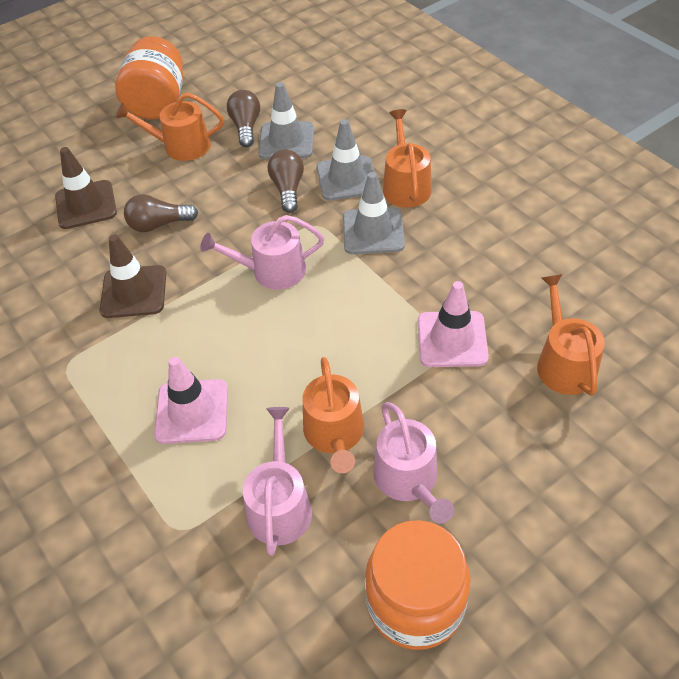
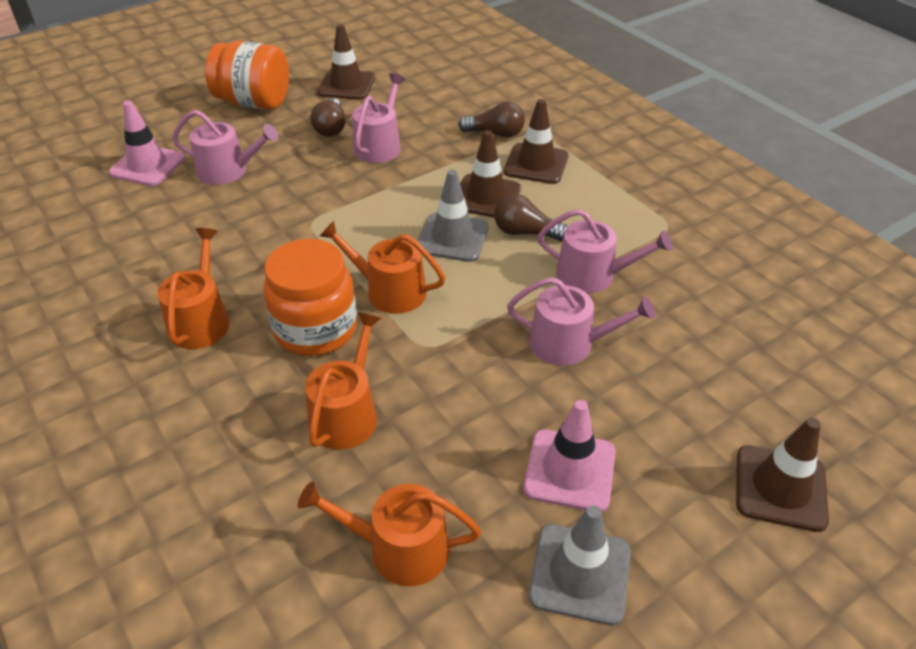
brown traffic cone: 2 -> 4
grey traffic cone: 3 -> 2
pink watering can: 3 -> 4

